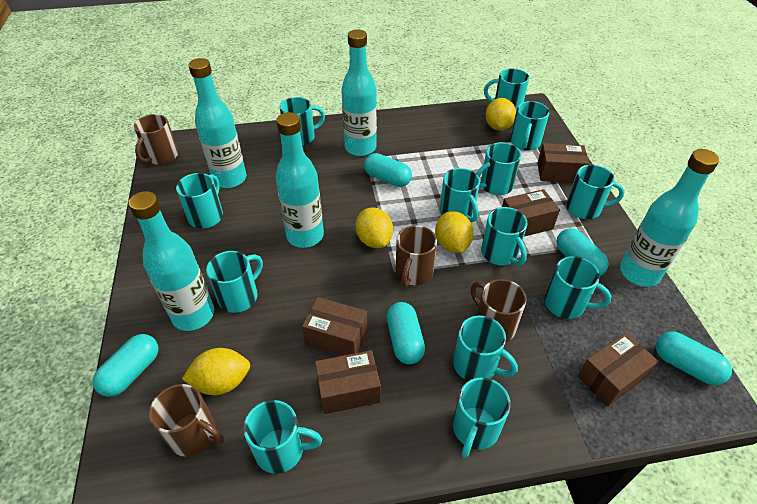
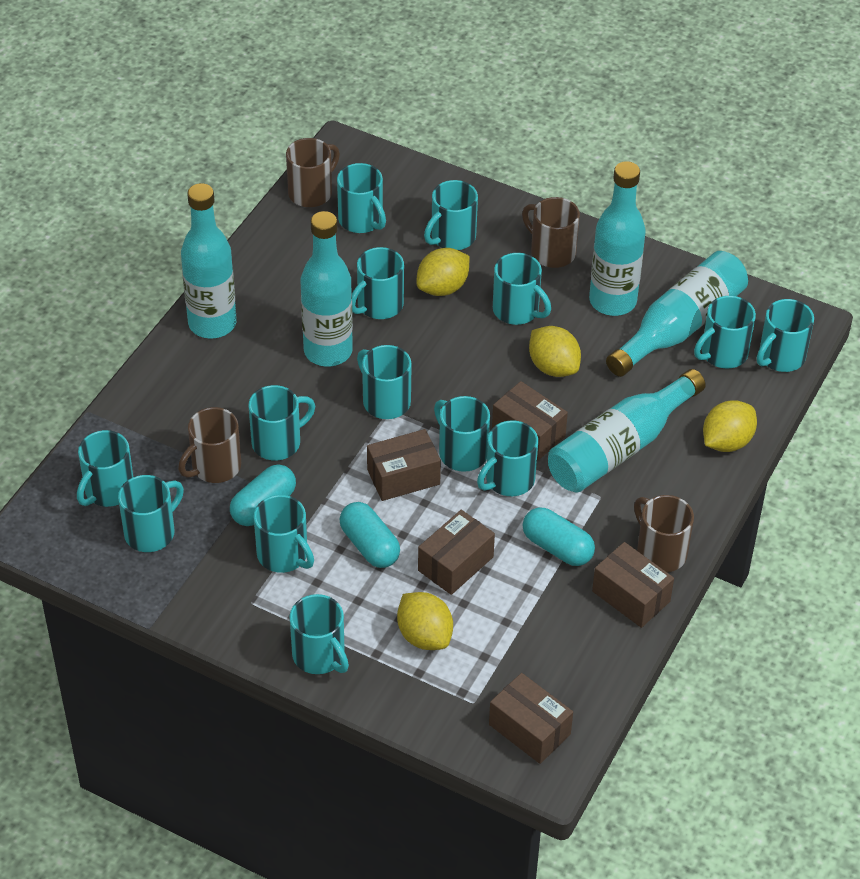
turquoise capsule: 5 -> 3
turquoise mug: 13 -> 14

